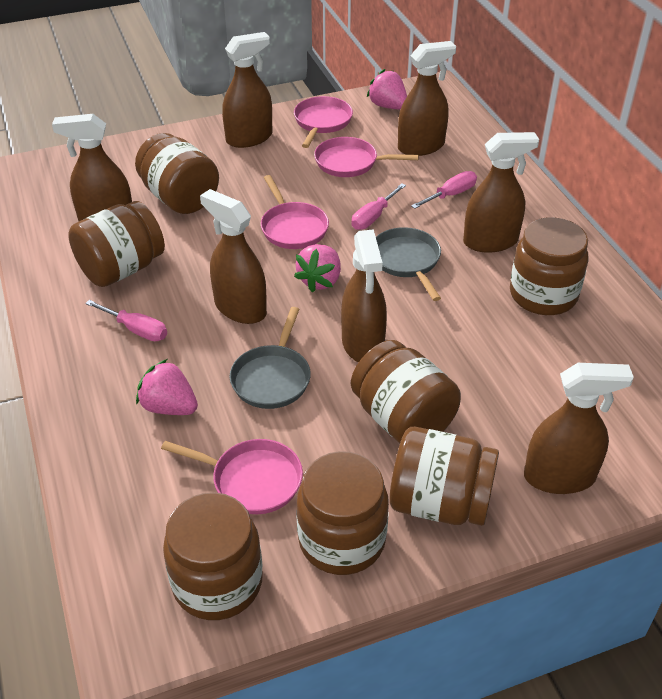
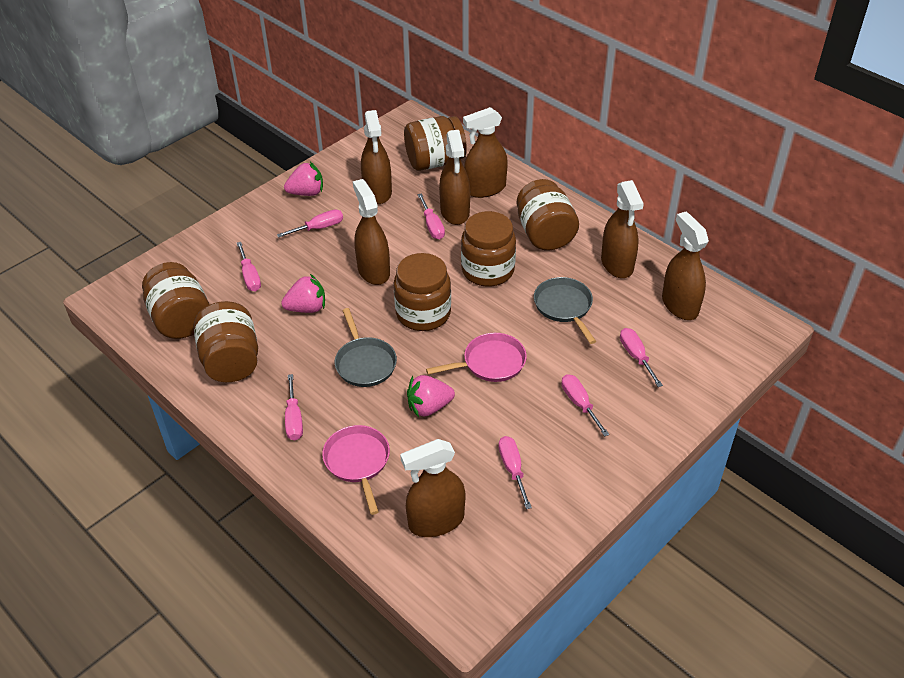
brown jar: 7 -> 6
pink pan: 4 -> 2
pink screwdriver: 3 -> 7

